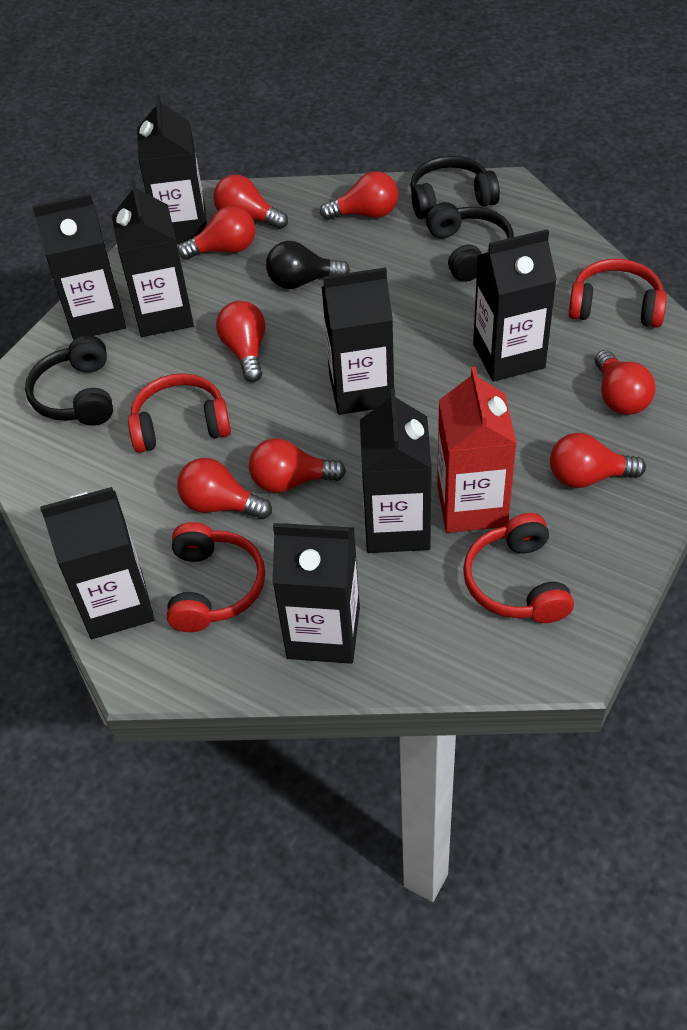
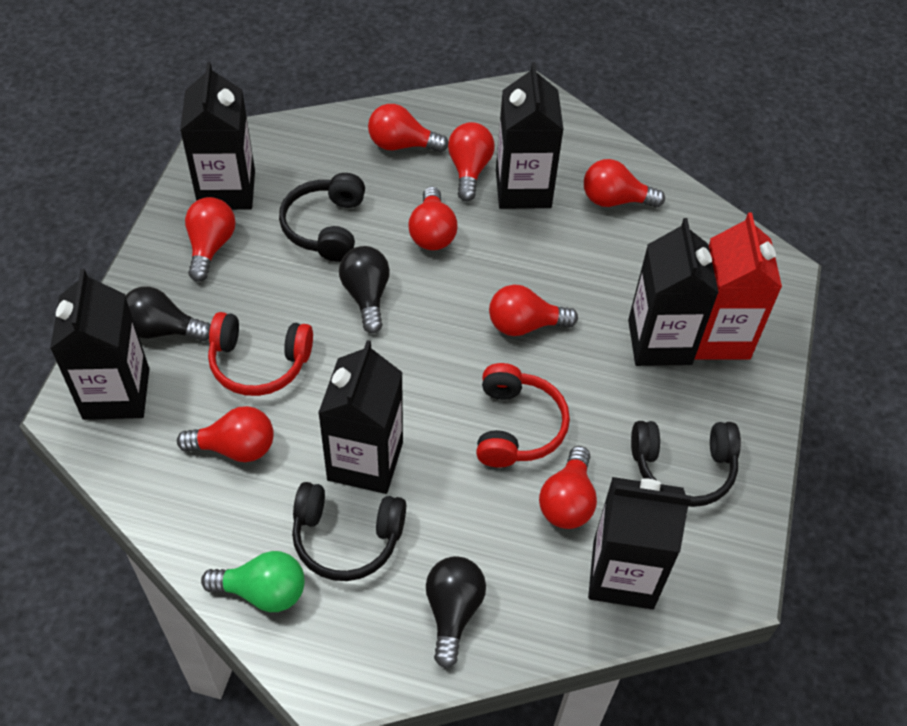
black carton: 8 -> 6
black light bulb: 1 -> 3
green light bulb: 0 -> 1
red headphones: 4 -> 2

